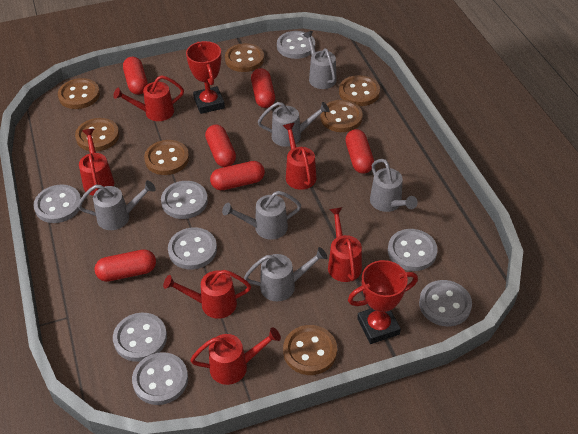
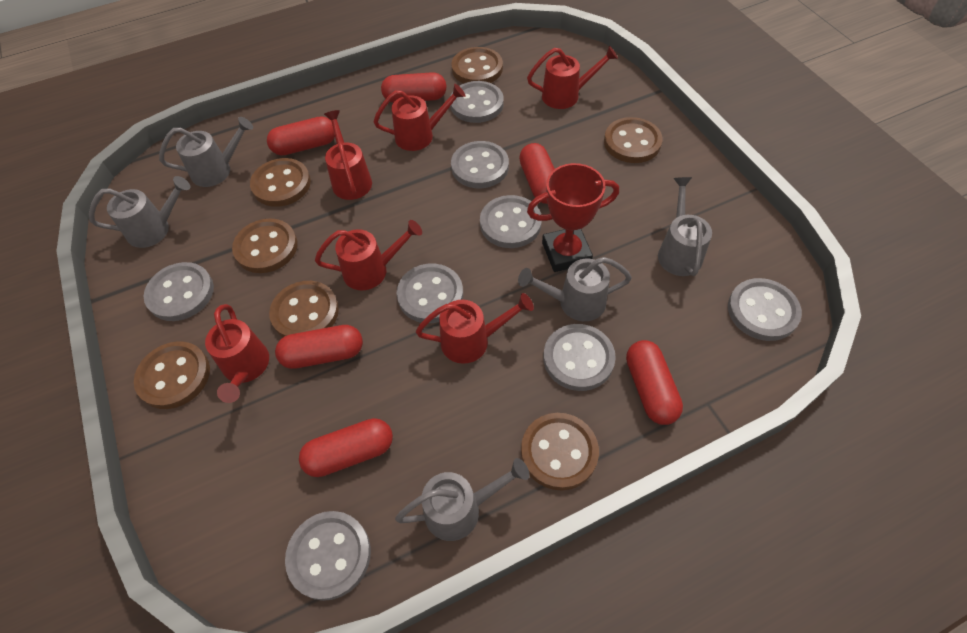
grey watering can: 6 -> 5
red trophy: 2 -> 1

